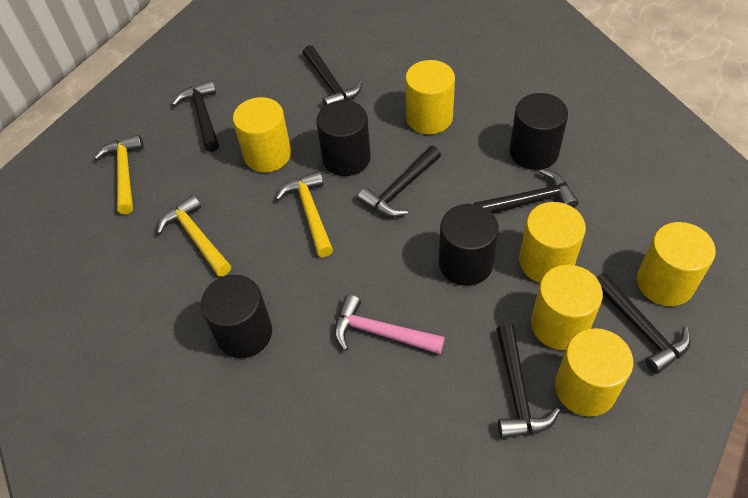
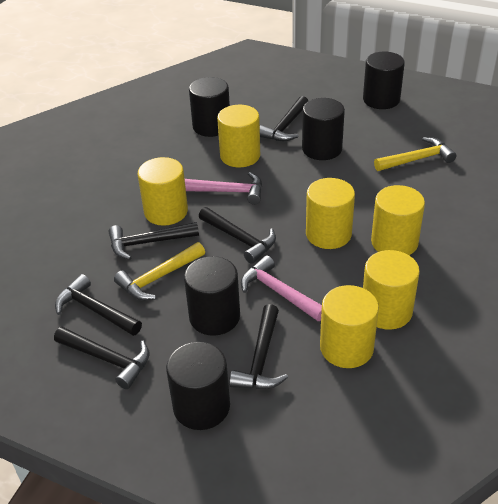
black cylinder: 4 -> 5
pink hammer: 1 -> 2
yellow hammer: 3 -> 2

